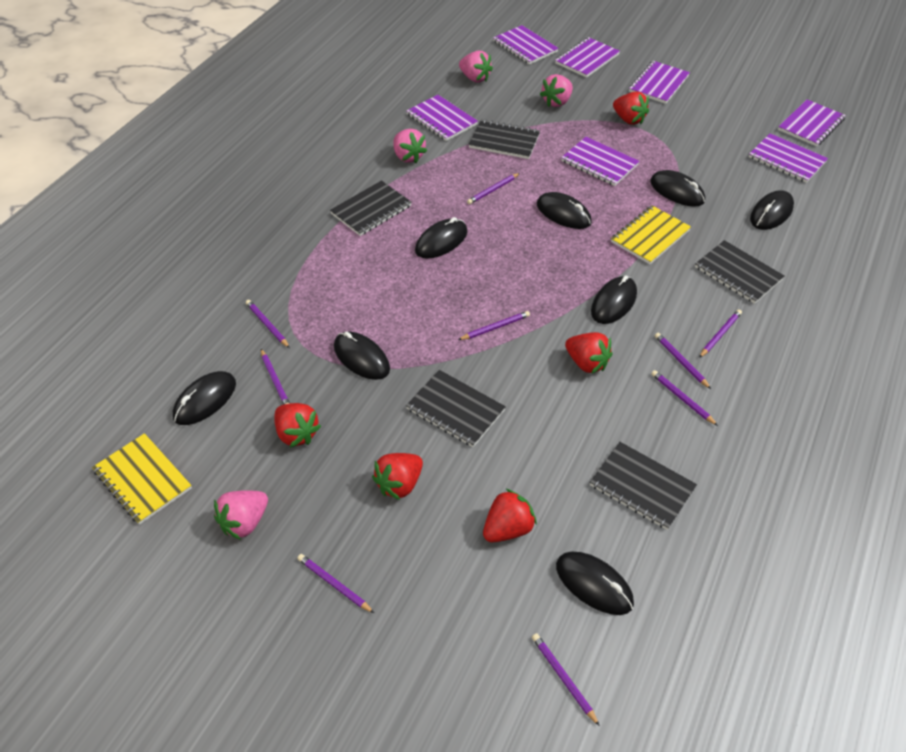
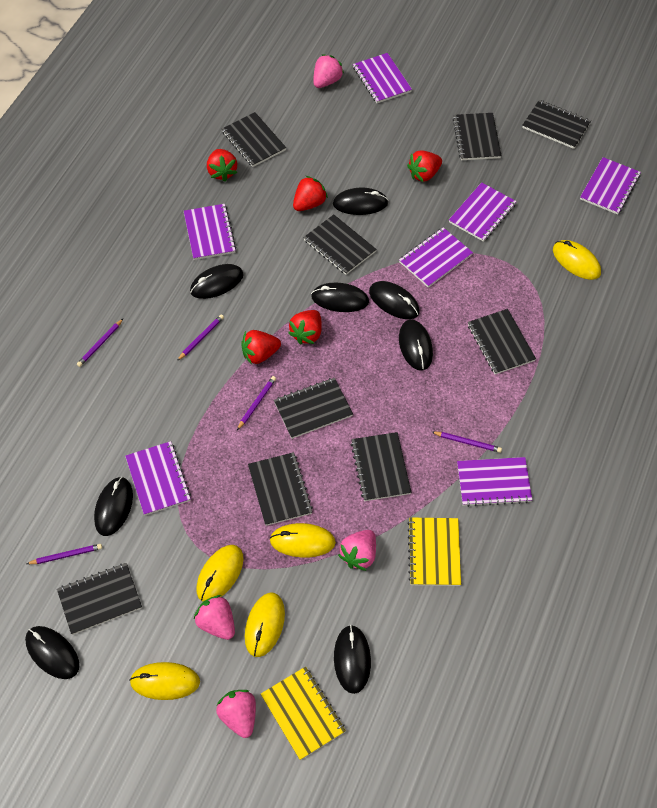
black notebook: 5 -> 9
purple pencil: 9 -> 5
yellow mouse: 0 -> 5

